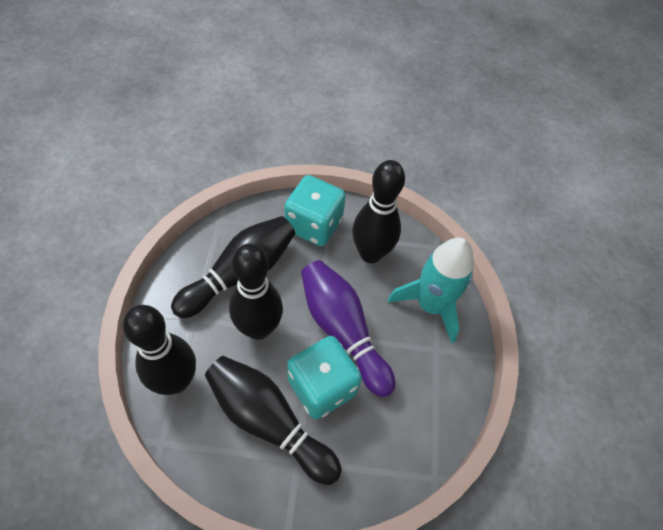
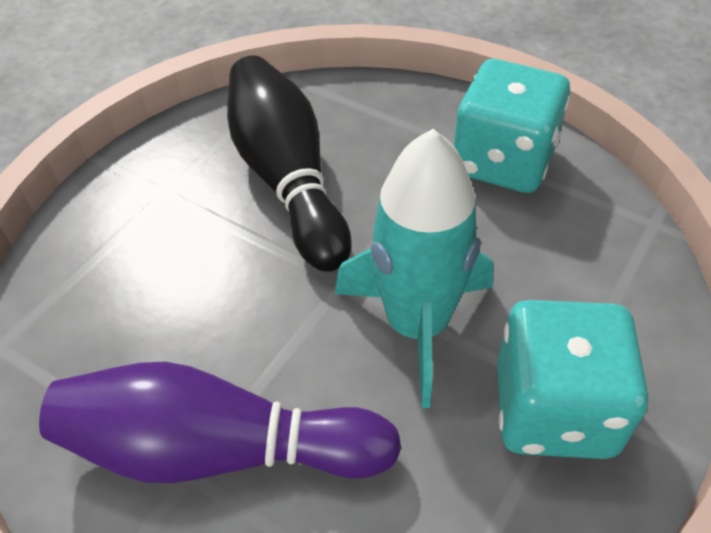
black bowling pin: 5 -> 1

